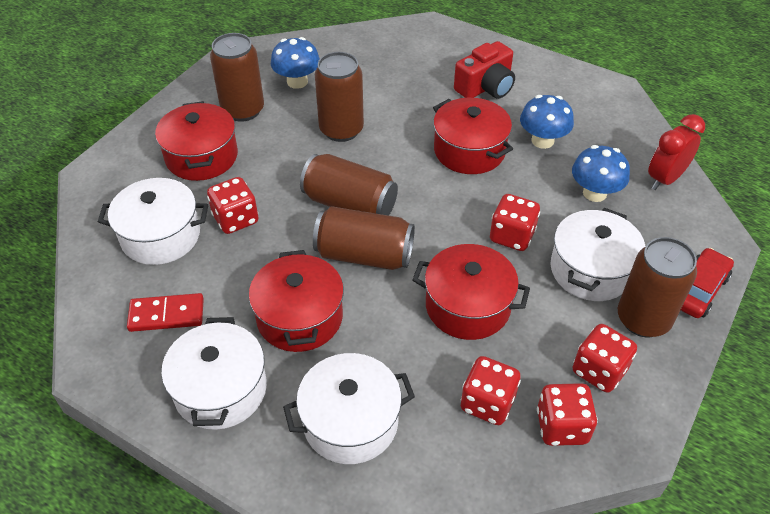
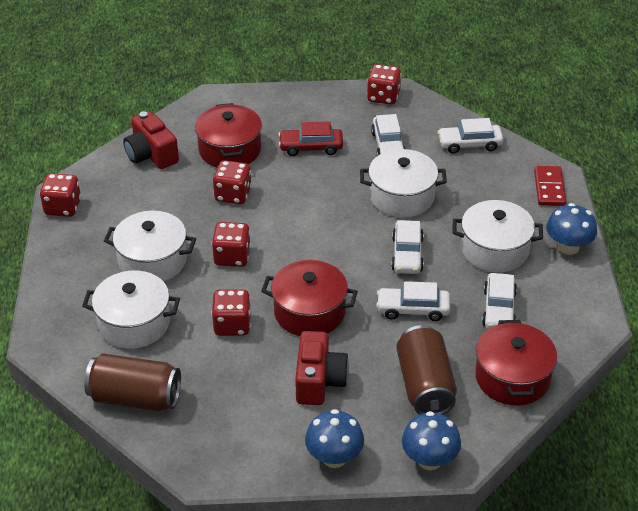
brown can: 5 -> 2
red camera: 1 -> 2
red clock: 1 -> 0
red pot: 4 -> 3
white car: 0 -> 5

